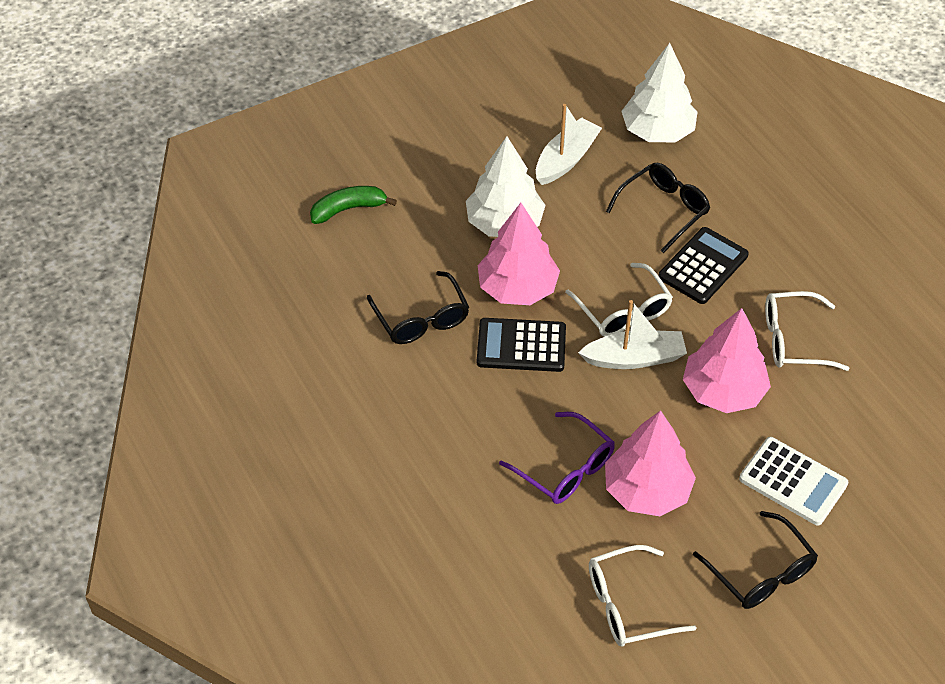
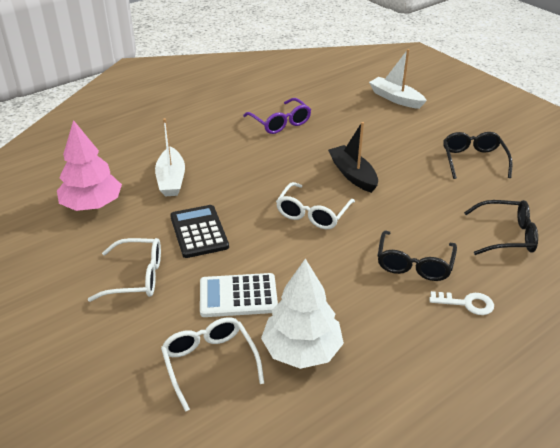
black boat: 0 -> 1
black calculator: 2 -> 1
green banana: 1 -> 0
pink tree: 3 -> 1
white key: 0 -> 1
white tree: 2 -> 1

